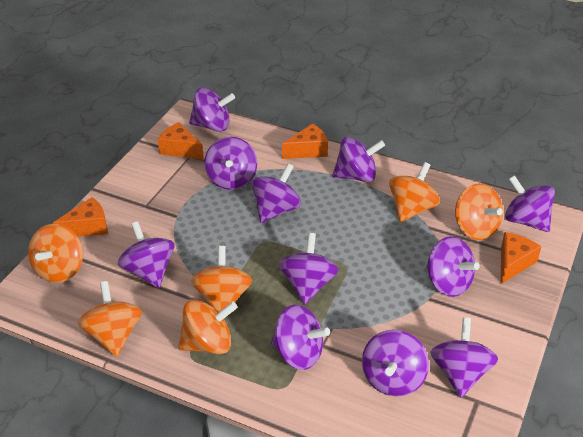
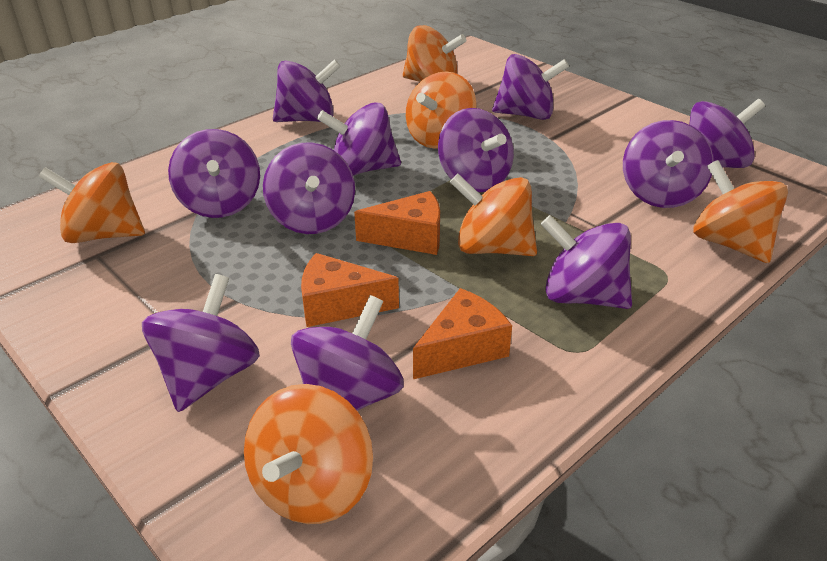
orange cheese: 4 -> 3

